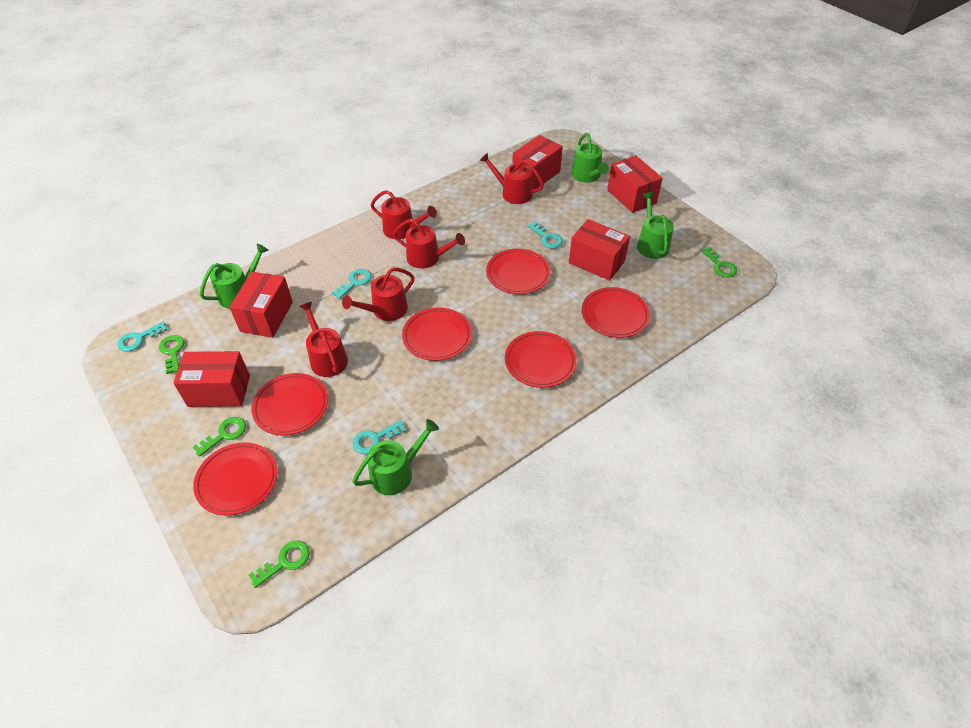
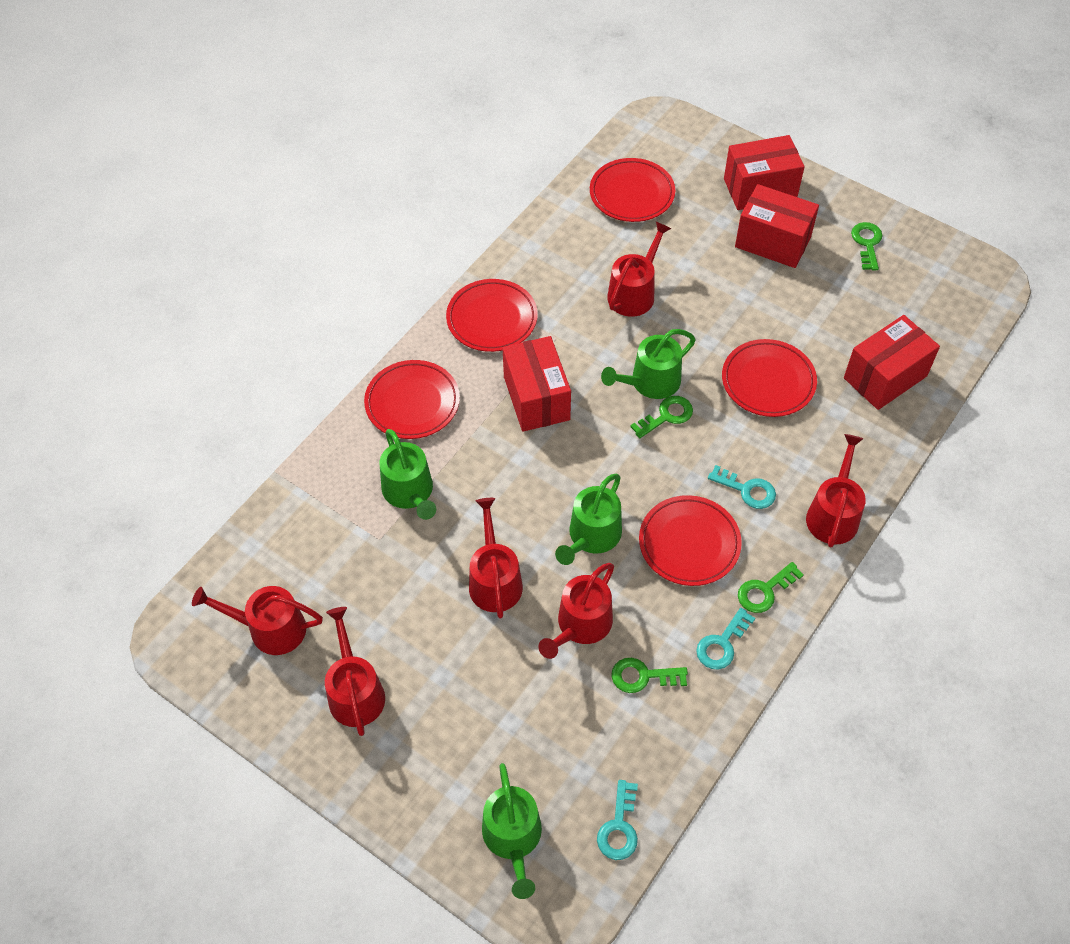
red box: 5 -> 4
red plate: 6 -> 5
red watering can: 5 -> 6
turquoise key: 4 -> 3

